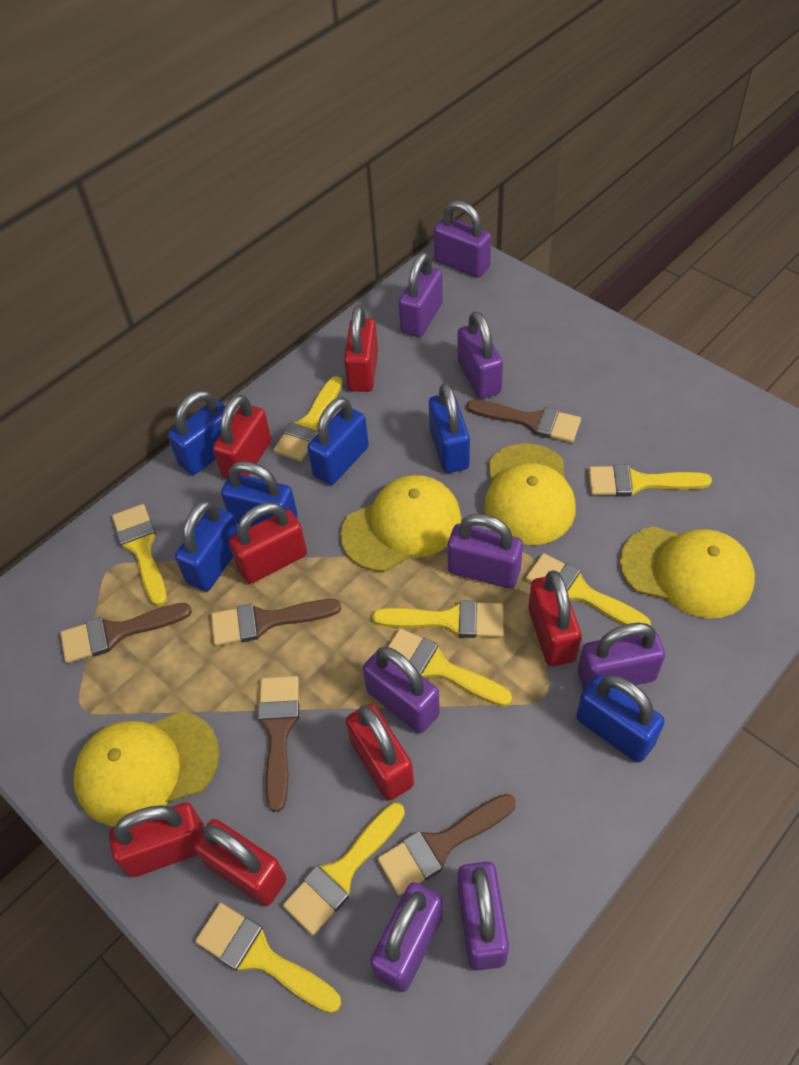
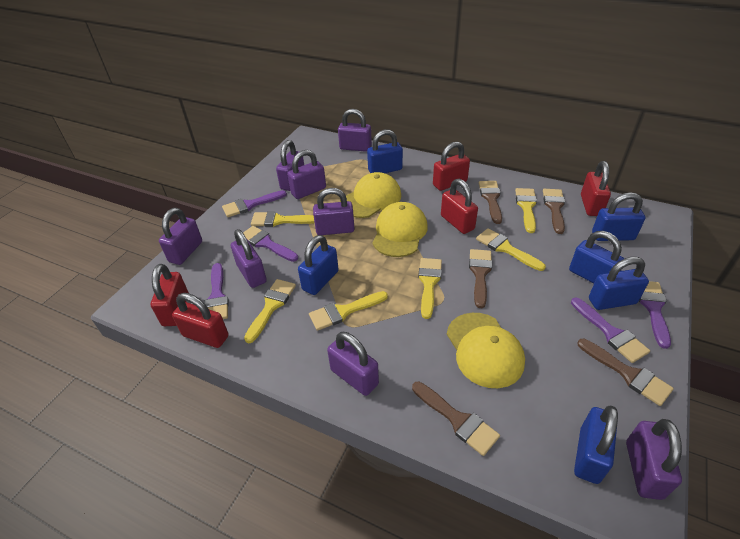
purple brush: 0 -> 5
red padlock: 7 -> 5
yellow brush: 8 -> 6
yellow cap: 4 -> 3

